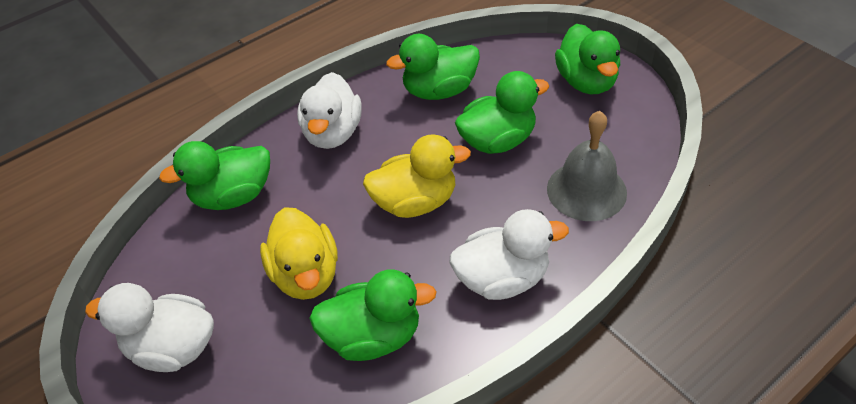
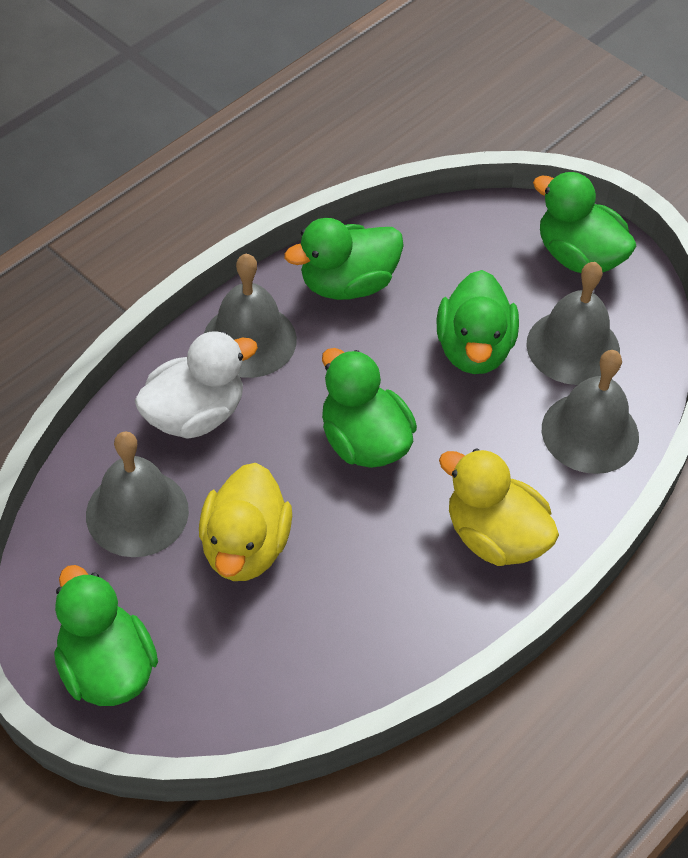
grey bell: 1 -> 4
white duck: 3 -> 1

